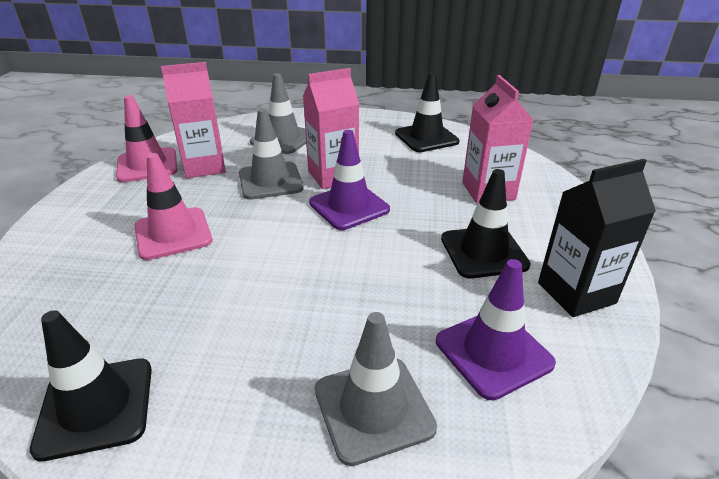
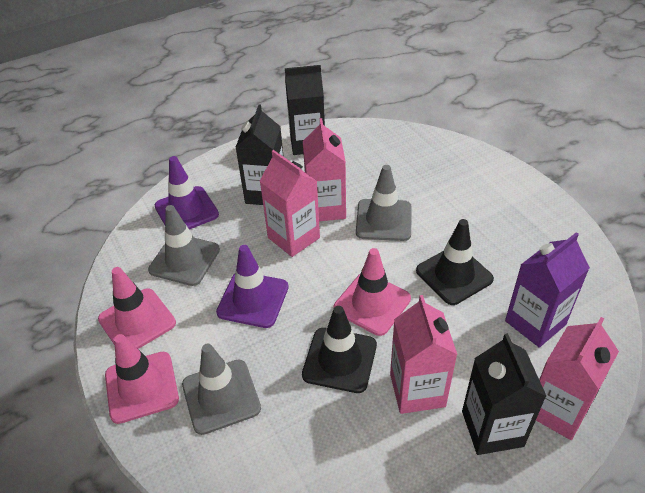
black carton: 1 -> 3
black traffic cone: 3 -> 2
pink carton: 3 -> 4
pink traffic cone: 2 -> 3
purple carton: 0 -> 1

